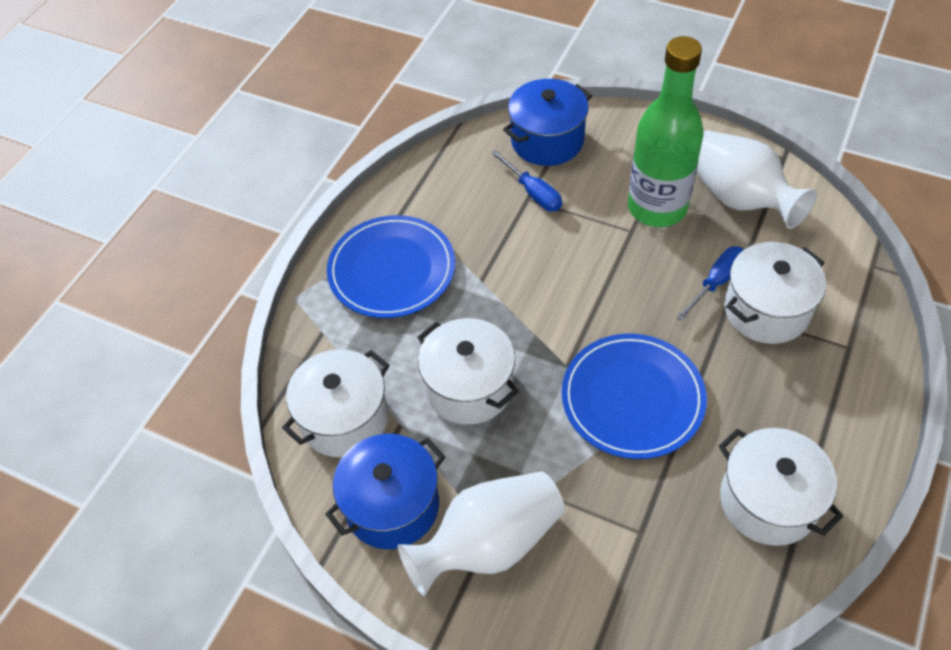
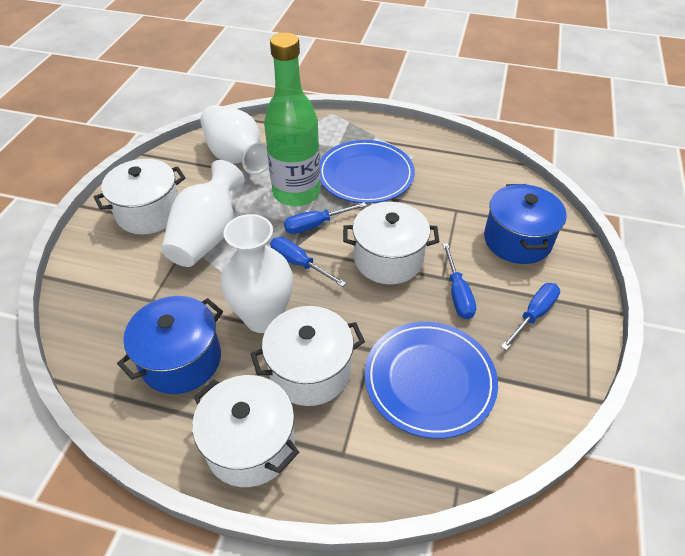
blue screwdriver: 2 -> 4
white vase: 2 -> 3

